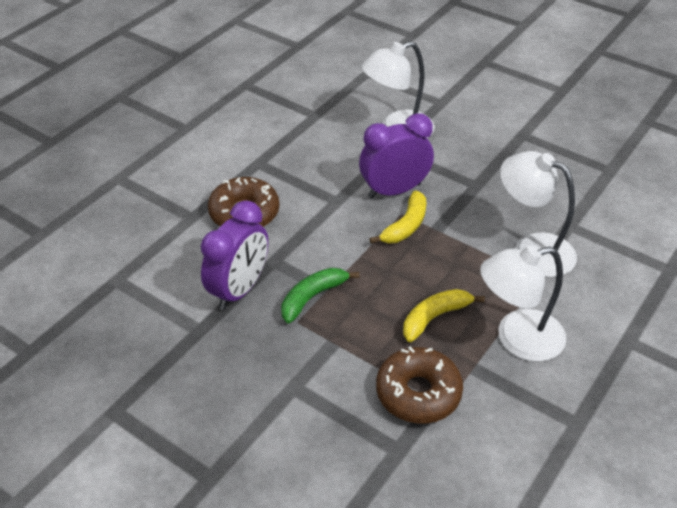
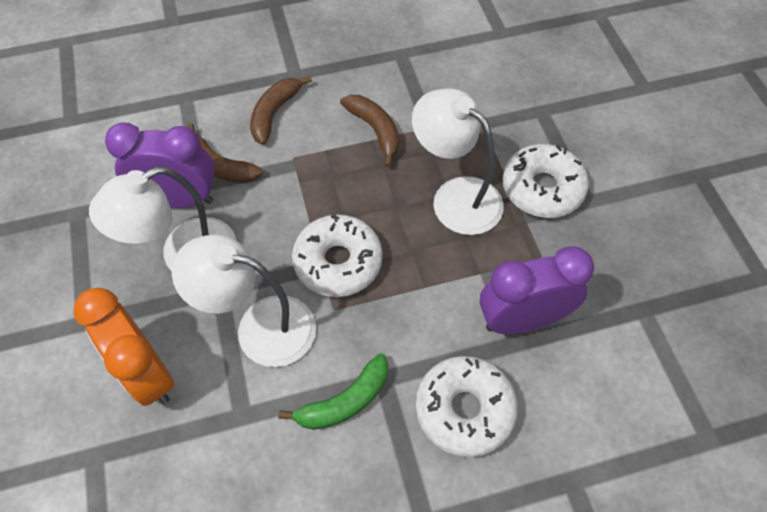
brown banana: 0 -> 3
brown donut: 2 -> 0
orange clock: 0 -> 1
white donut: 0 -> 3
yellow banana: 2 -> 0

